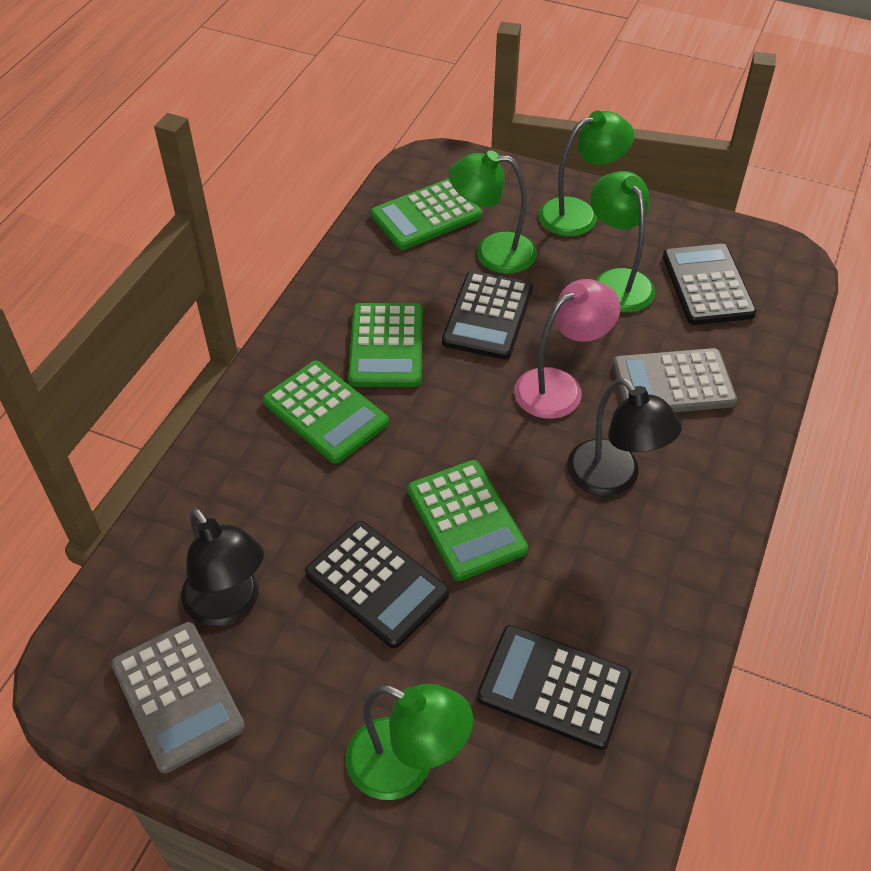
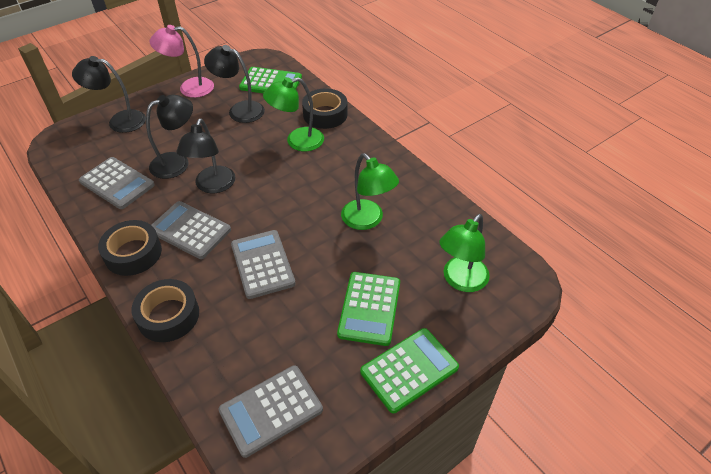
black calculator: 4 -> 0
black lamp: 2 -> 4
black tape: 0 -> 3
green calculator: 4 -> 3
green lamp: 4 -> 3
grey calculator: 2 -> 4

